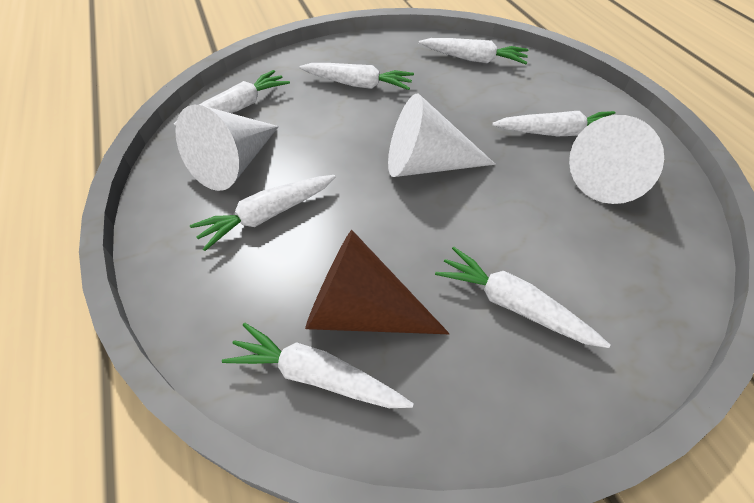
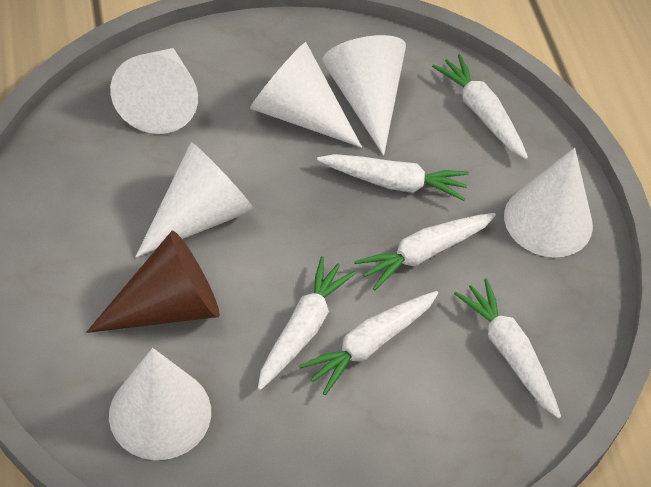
white carrot: 7 -> 6
white cone: 3 -> 6

